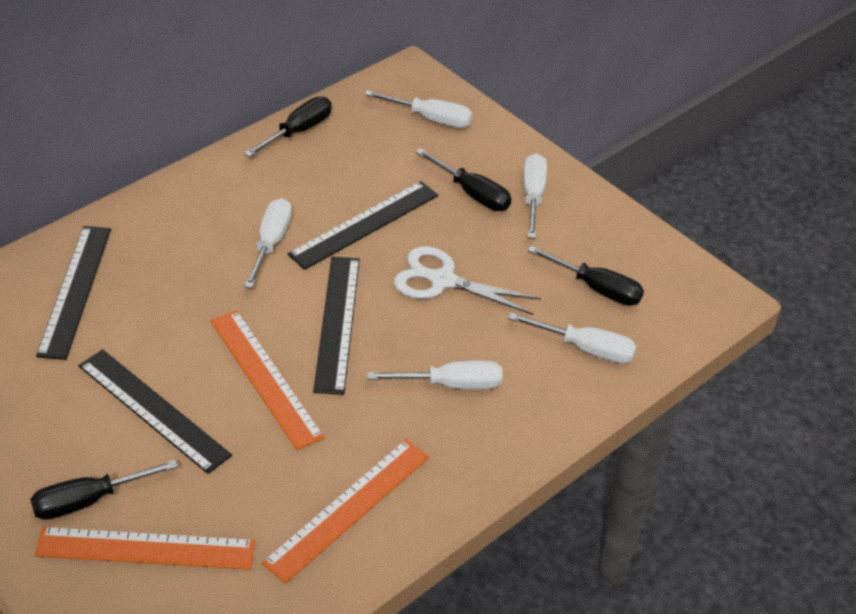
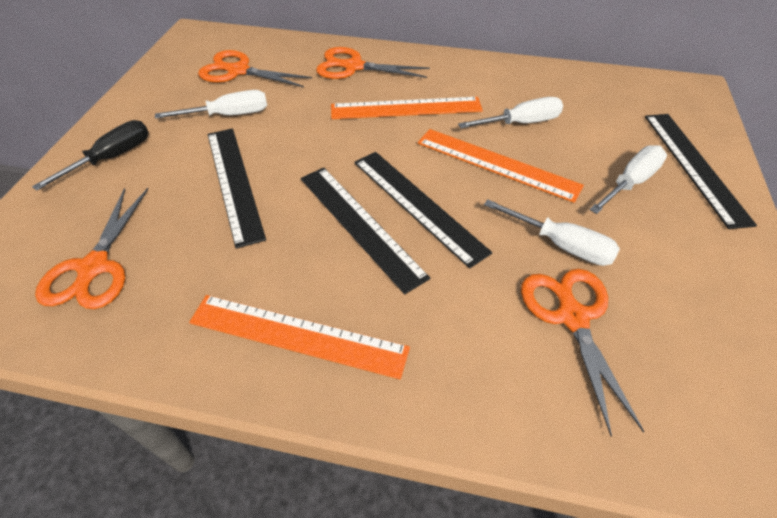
black screwdriver: 4 -> 1
orange scissors: 0 -> 4
white scissors: 1 -> 0
white screwdriver: 5 -> 4

